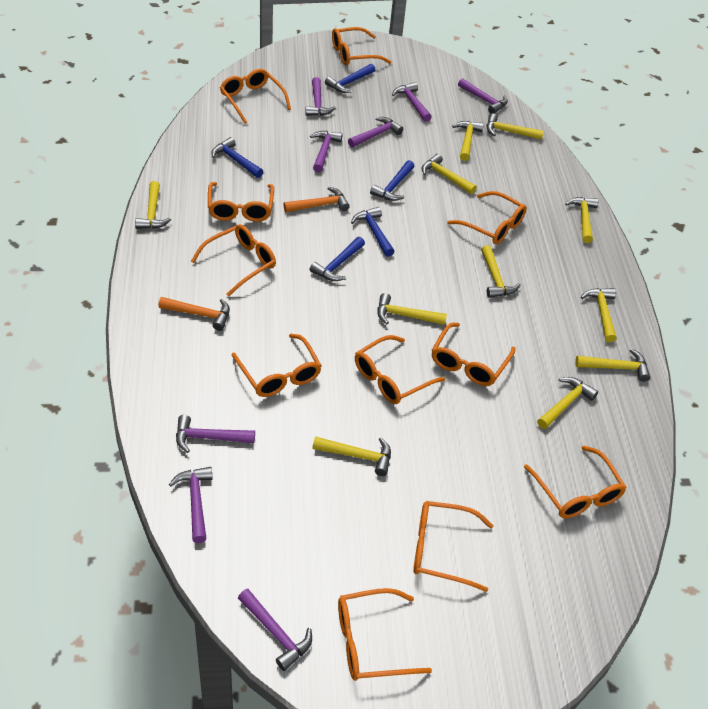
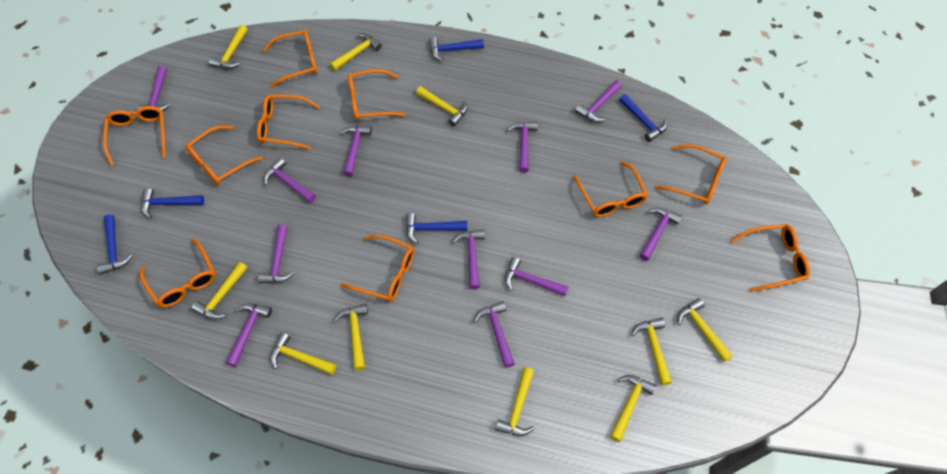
orange glasses: 11 -> 10
orange hammer: 2 -> 0
purple hammer: 8 -> 11
yellow hammer: 11 -> 10

